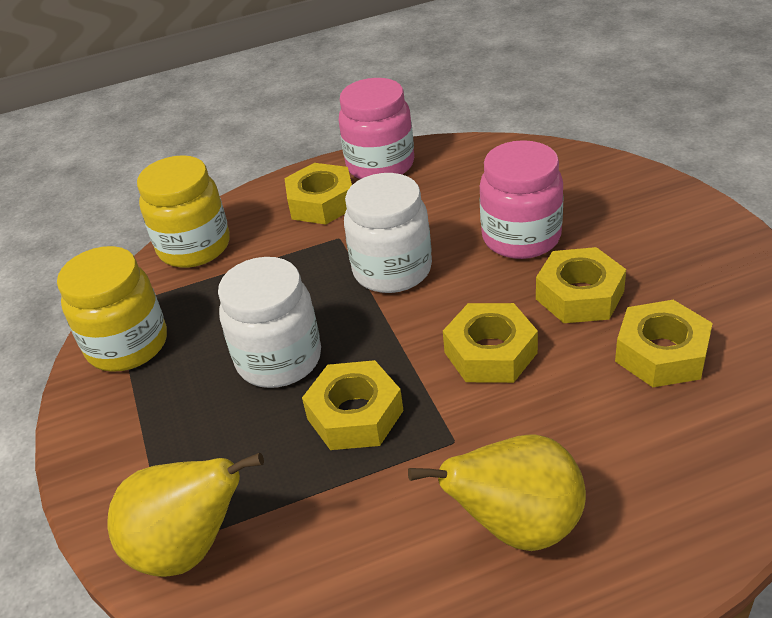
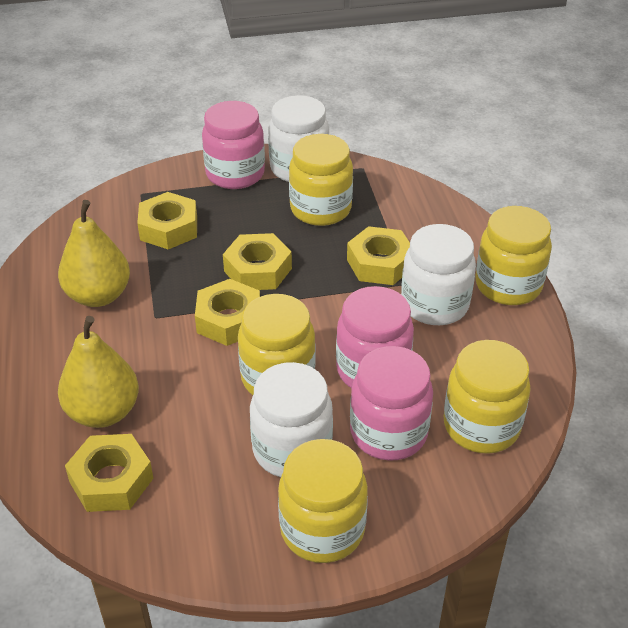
pink jar: 2 -> 3
white jar: 2 -> 3
yellow jar: 2 -> 5

